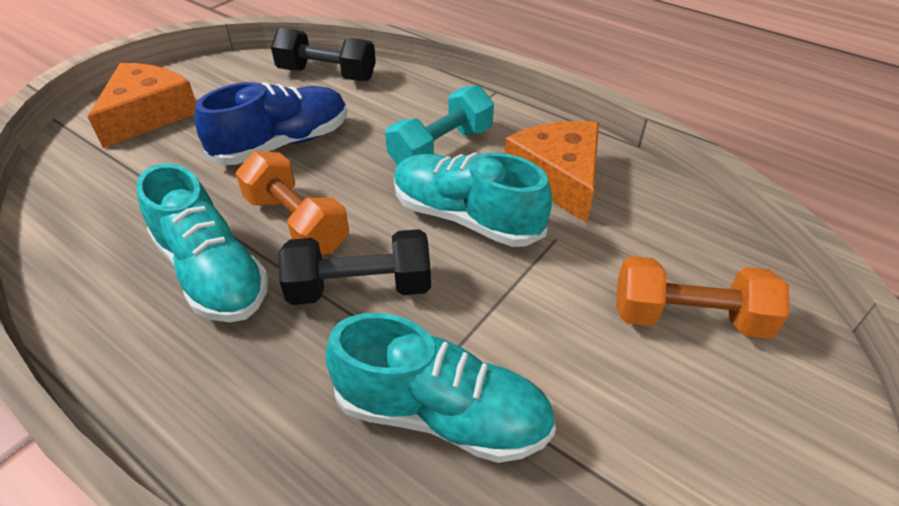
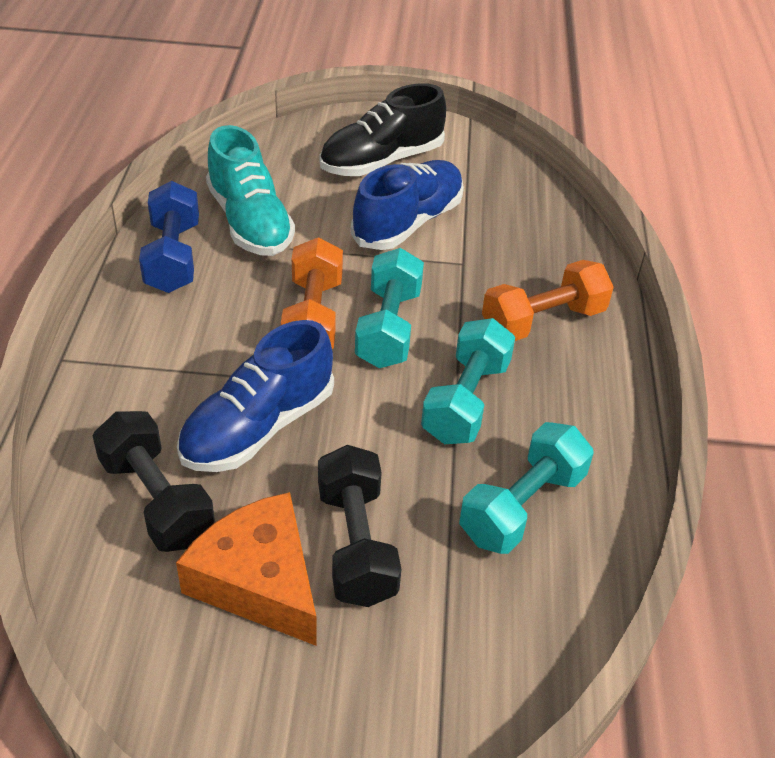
black shoe: 0 -> 1
blue dumbbell: 0 -> 1
blue shoe: 1 -> 2
orange cheese: 2 -> 1
turquoise dumbbell: 1 -> 3
turquoise shoe: 3 -> 1

